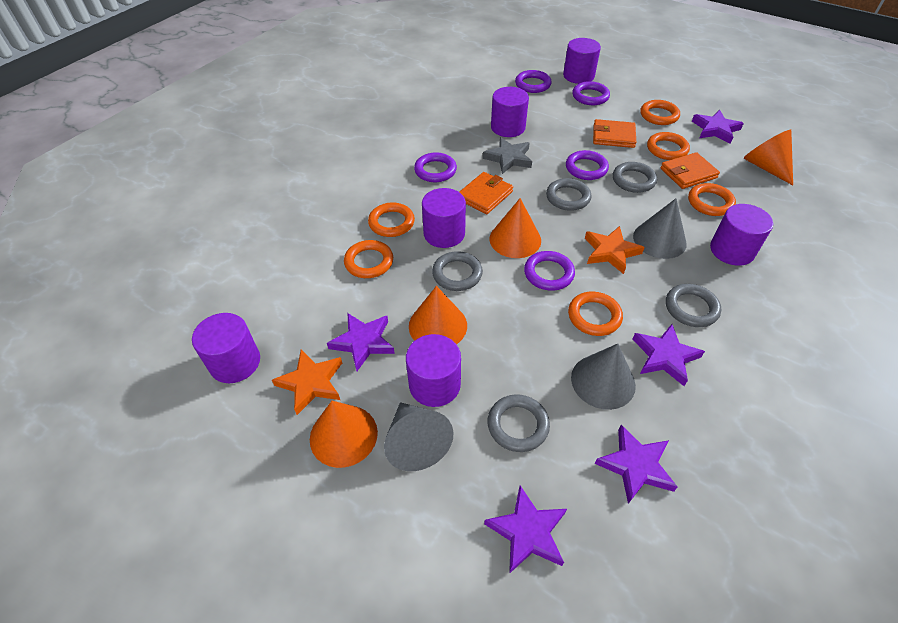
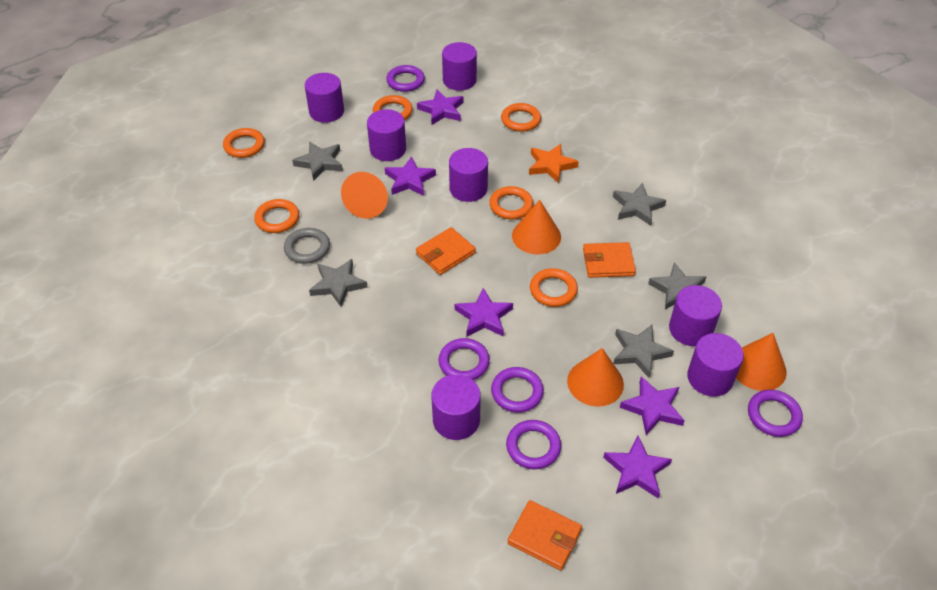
grey cone: 3 -> 0
grey ring: 5 -> 1
grey star: 1 -> 5
orange star: 2 -> 1
purple cylinder: 6 -> 7

